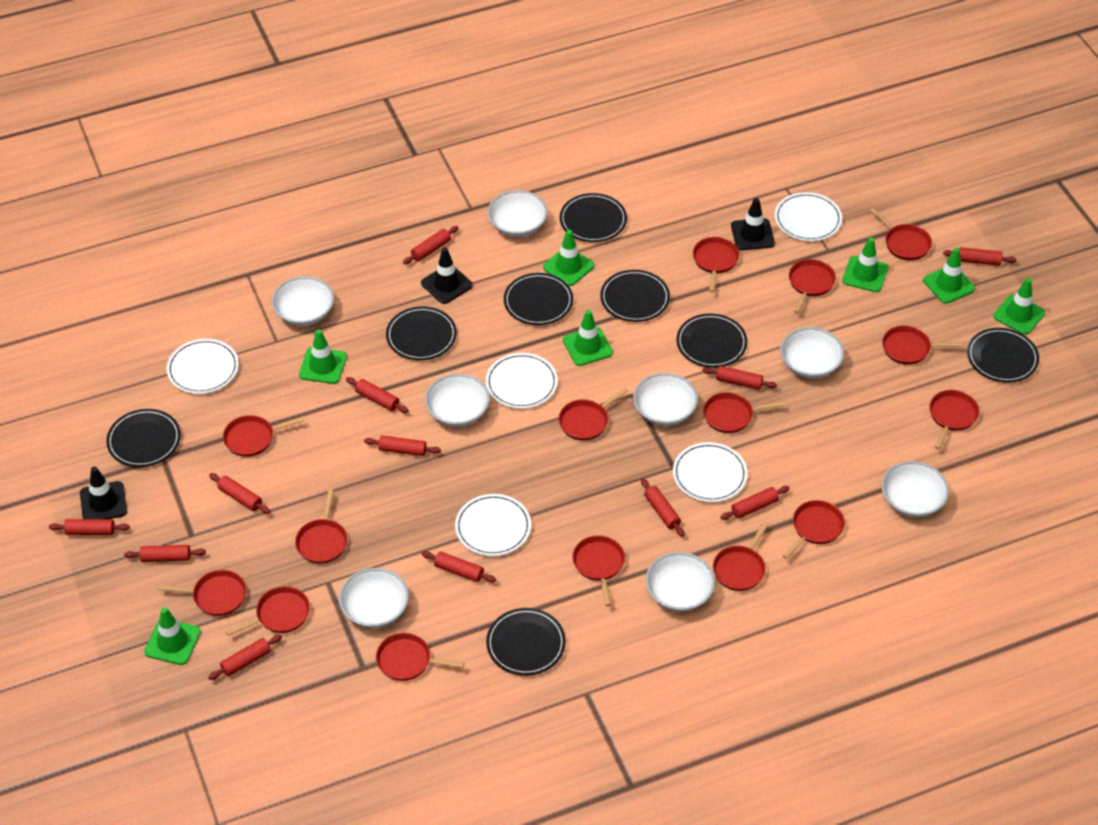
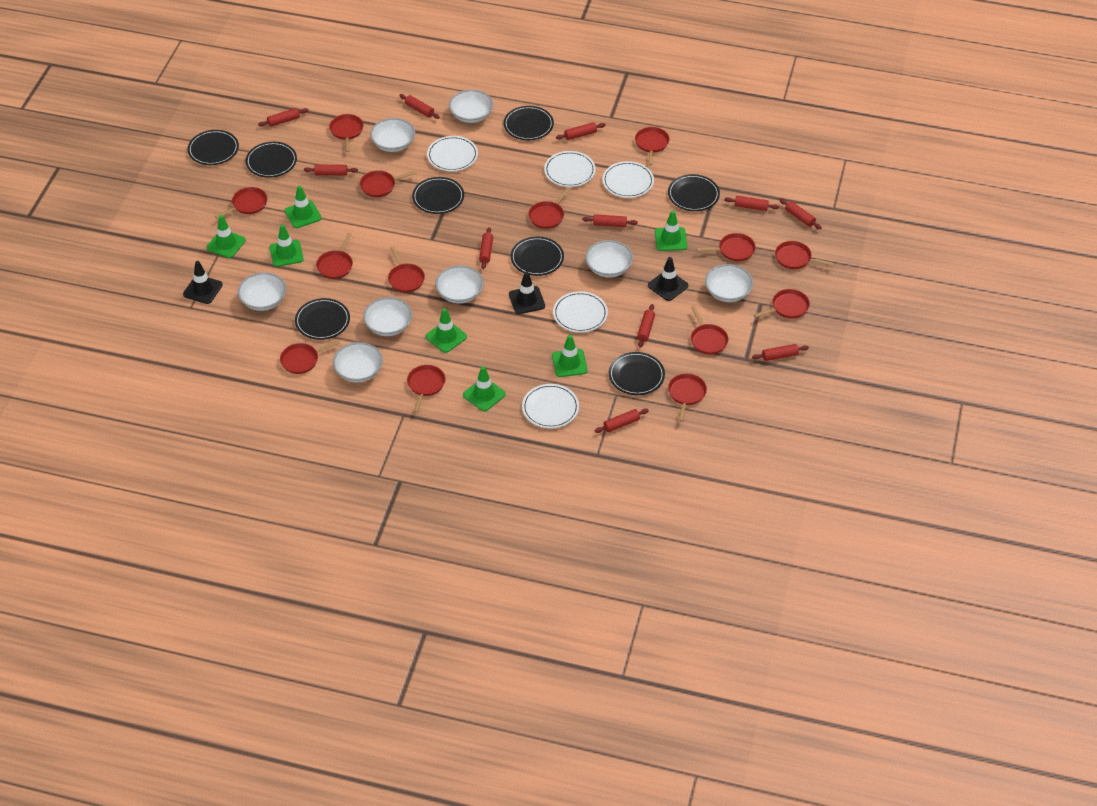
red pan: 15 -> 14
red rolling pin: 12 -> 11

